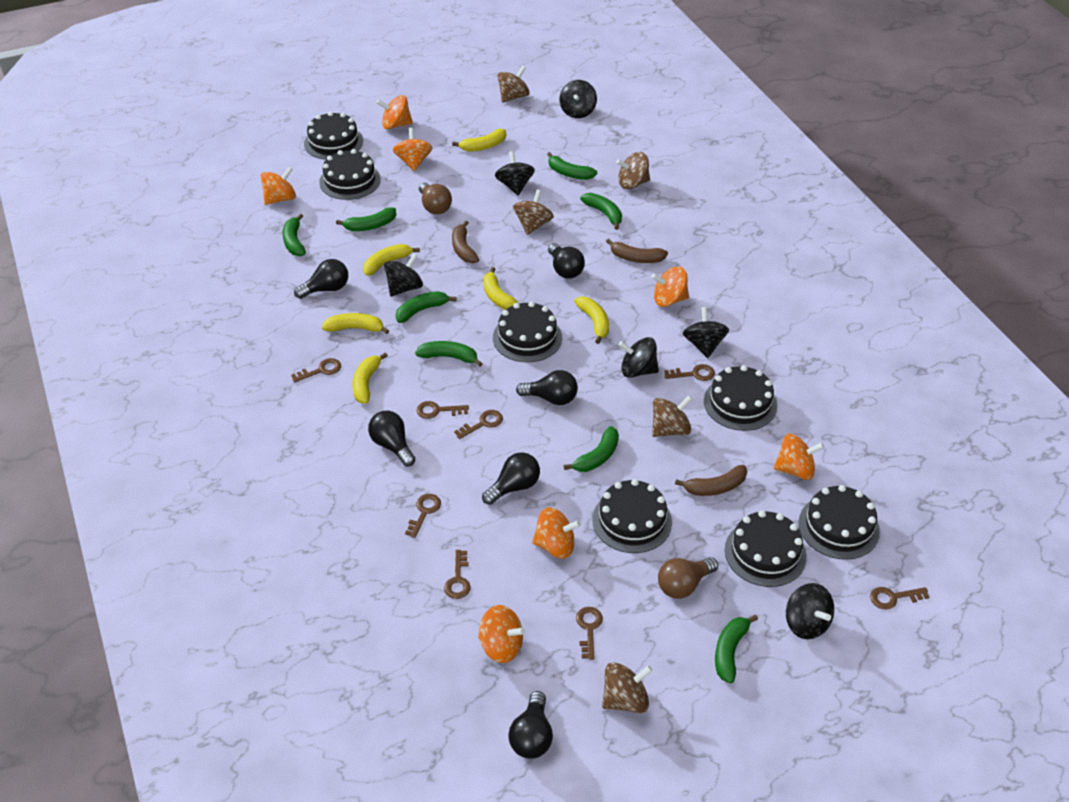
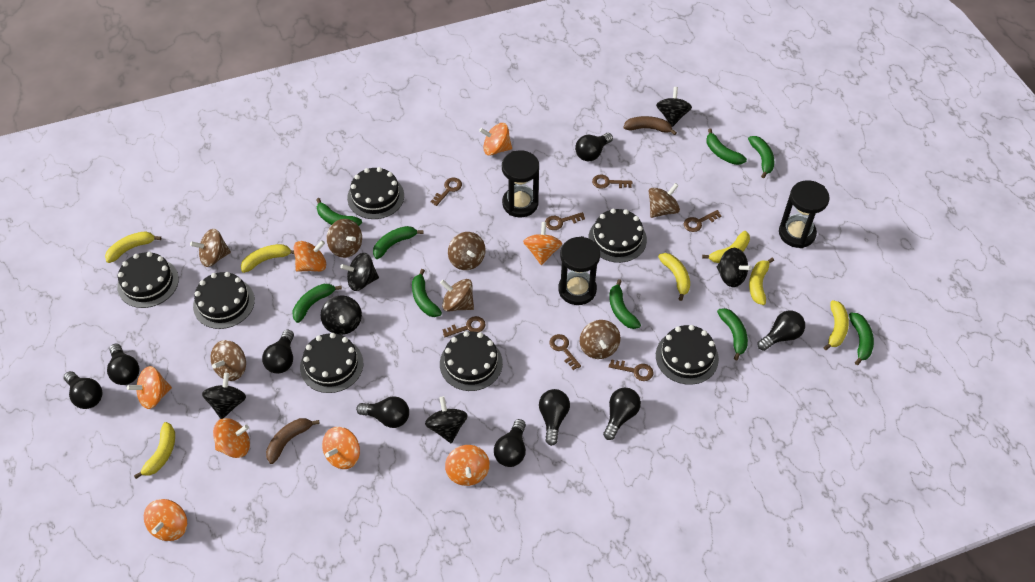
black hourglass: 0 -> 3
black light bulb: 6 -> 9
brown banana: 3 -> 2
brown key: 8 -> 7
brown light bulb: 2 -> 0
brown spinning top: 5 -> 7
green banana: 8 -> 9
orange spinning top: 7 -> 8
yellow banana: 6 -> 7

